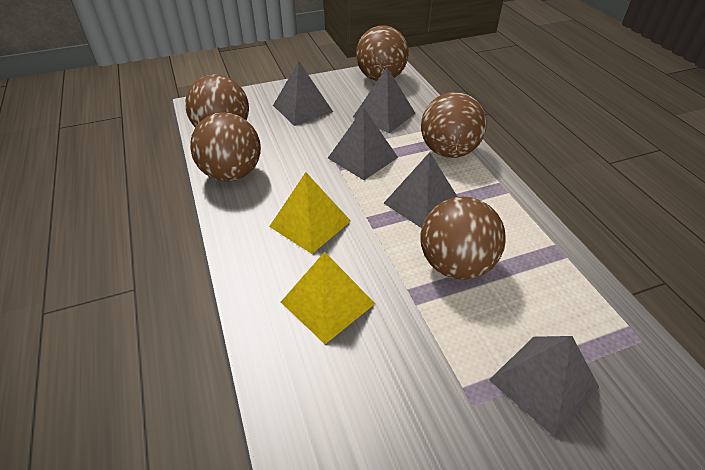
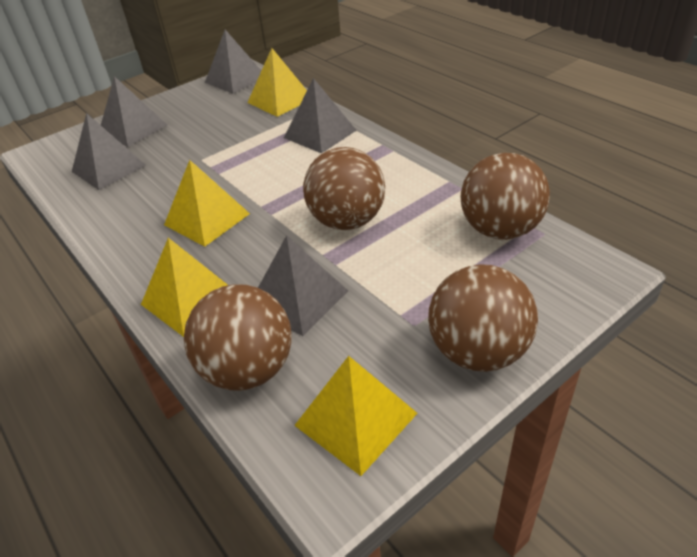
brown ball: 5 -> 4
yellow pyramid: 2 -> 4

